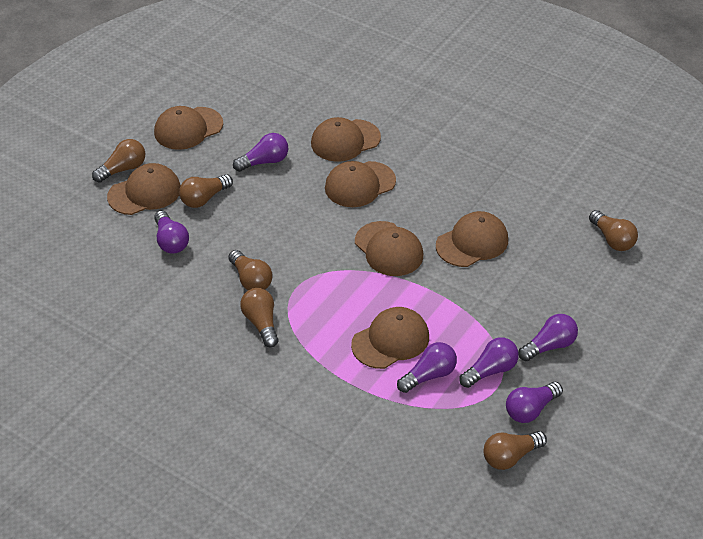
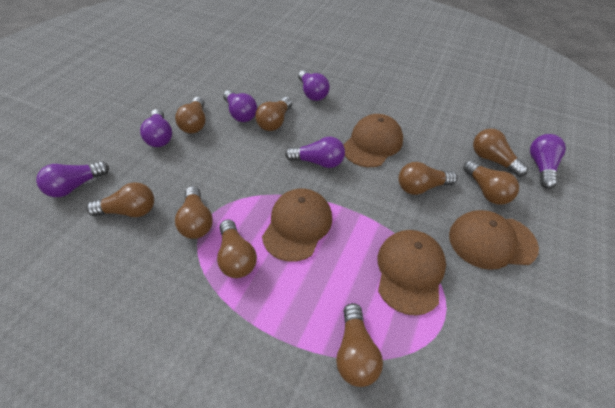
brown cap: 7 -> 4
brown light bulb: 6 -> 9

